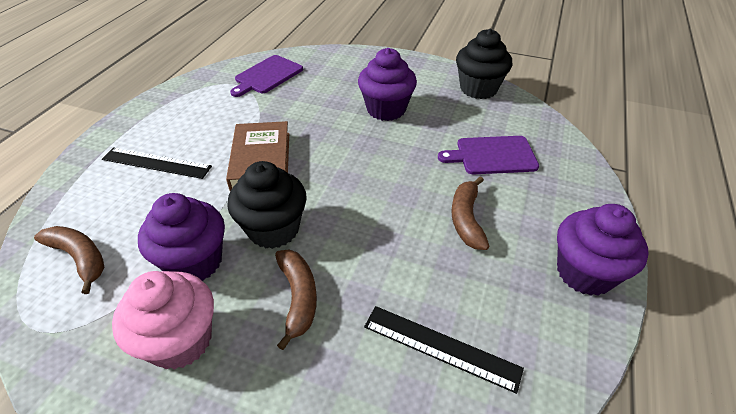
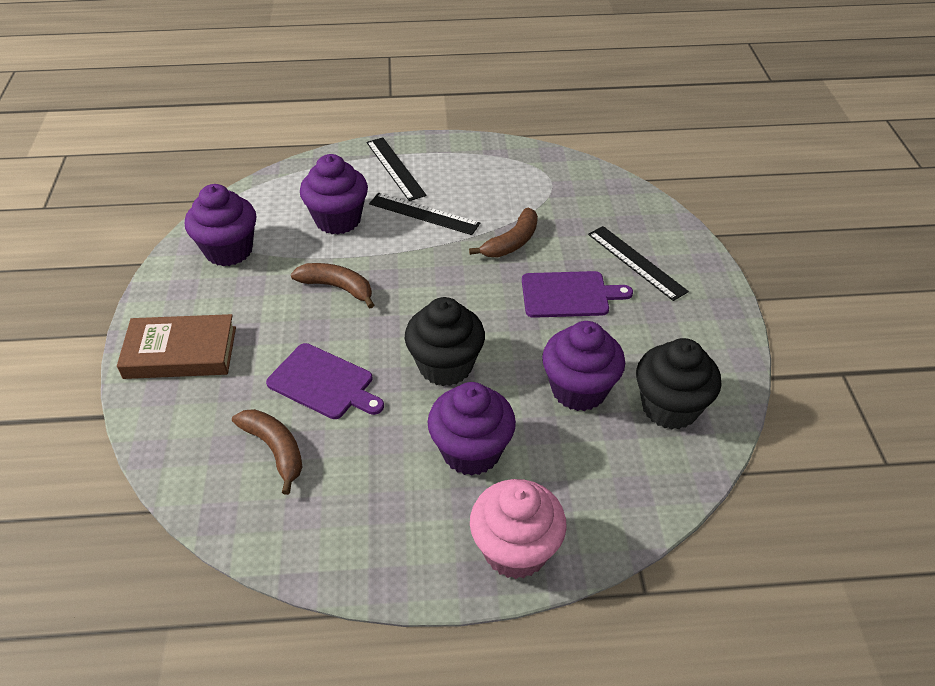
black ruler: 2 -> 3
purple cupcake: 3 -> 4

